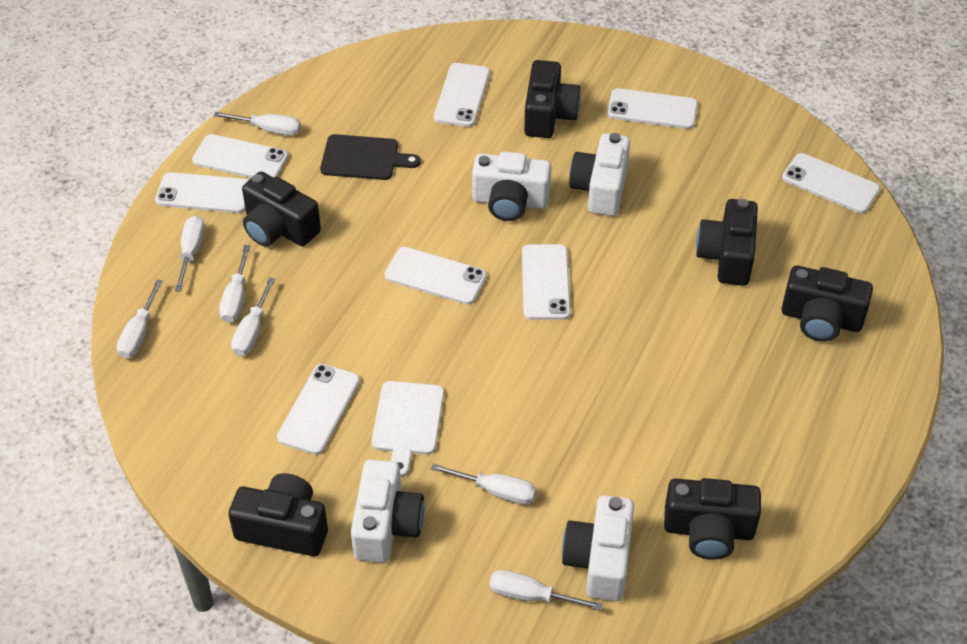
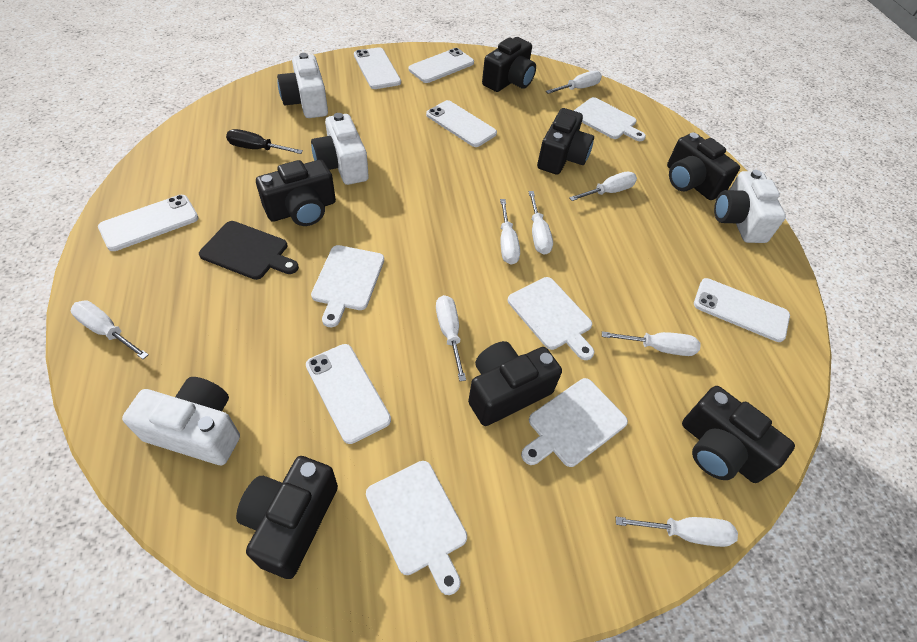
black camera: 6 -> 7
black screwdriver: 0 -> 1
white cutting board: 1 -> 5
white phone: 8 -> 6
white screwdriver: 7 -> 8

